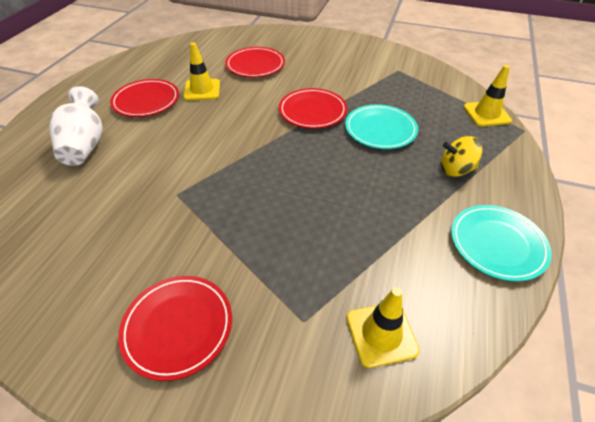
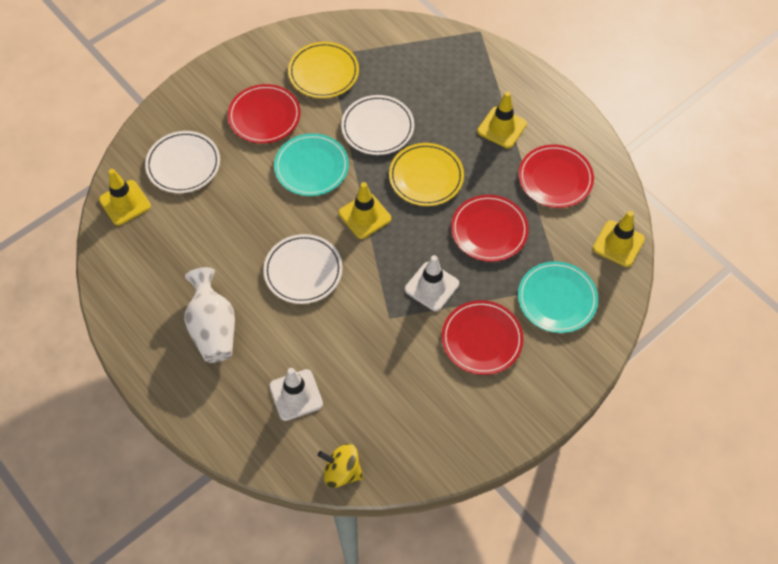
white plate: 0 -> 3
white traffic cone: 0 -> 2
yellow plate: 0 -> 2
yellow traffic cone: 3 -> 4

